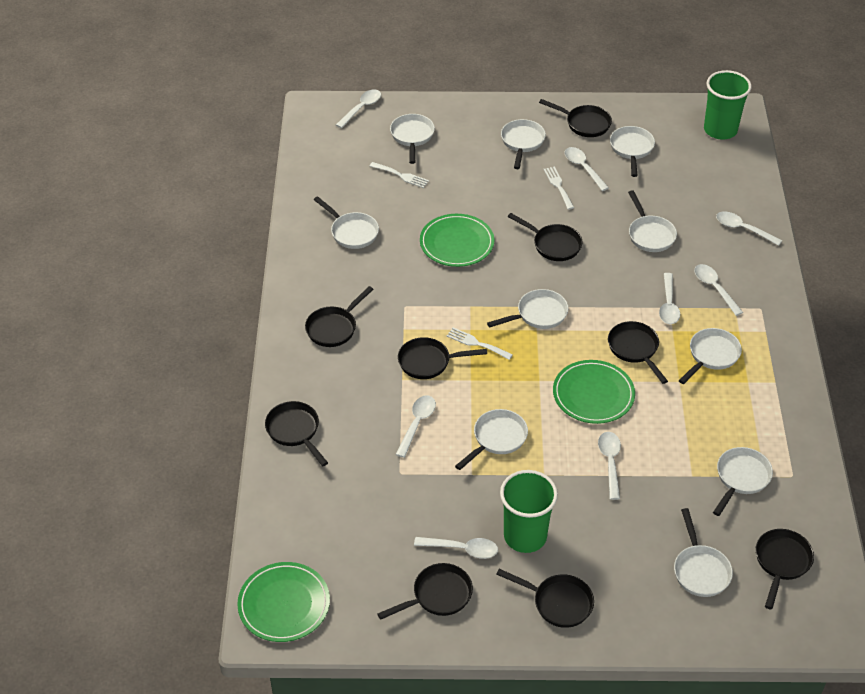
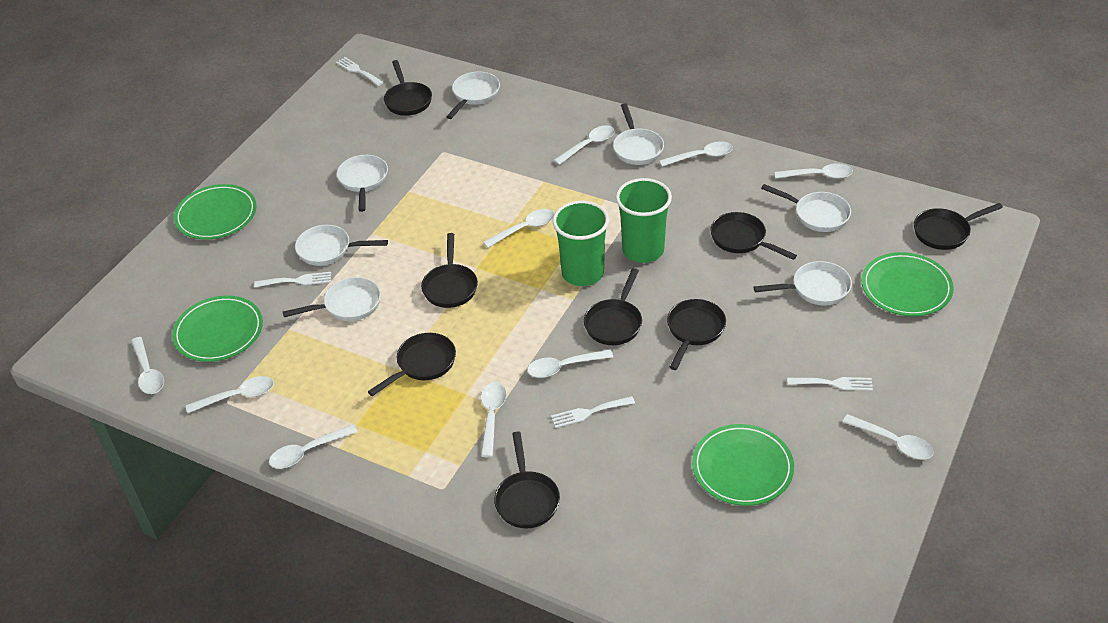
black pan: 9 -> 8
green plate: 3 -> 4
white fork: 3 -> 4
white pan: 10 -> 7
white spoon: 8 -> 10

